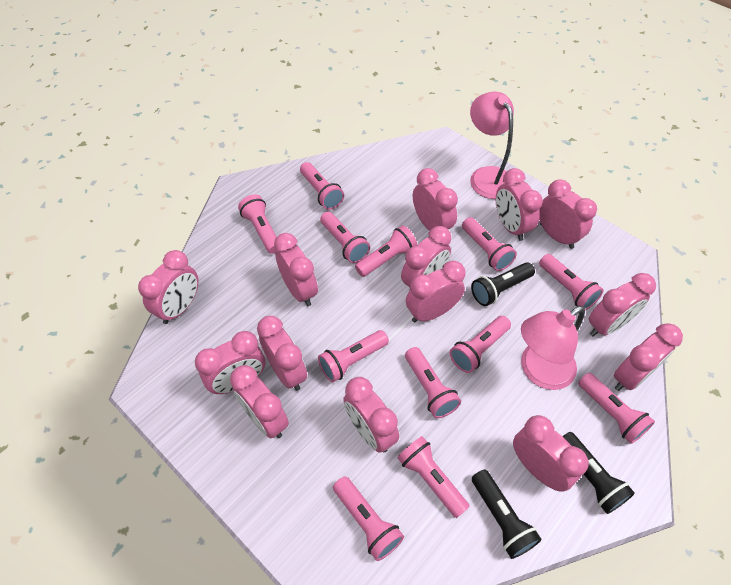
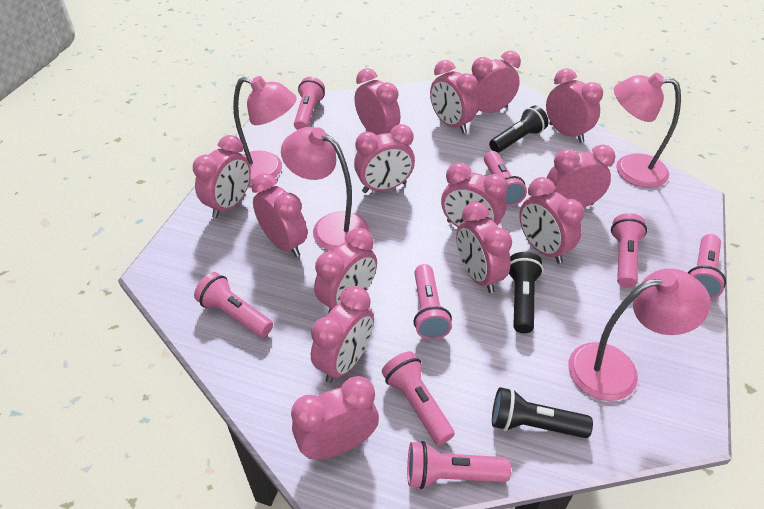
pink flashlight: 12 -> 8
pink lamp: 2 -> 4

